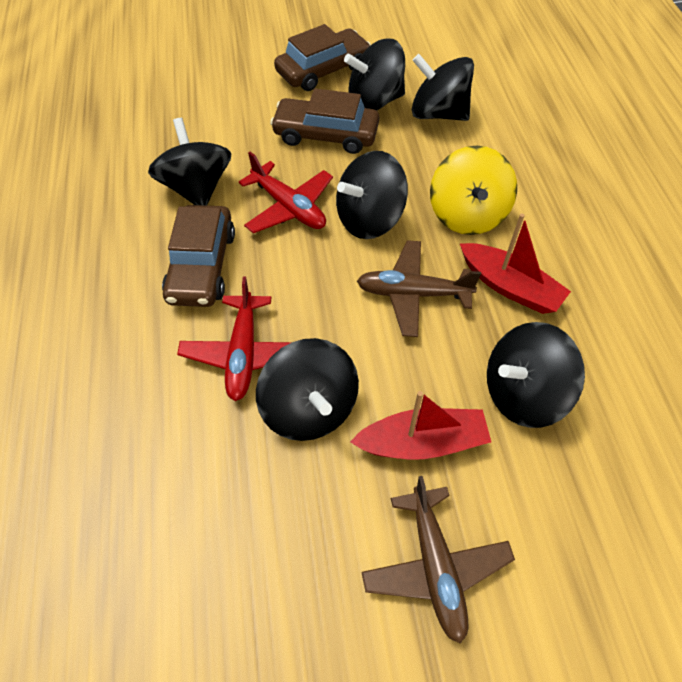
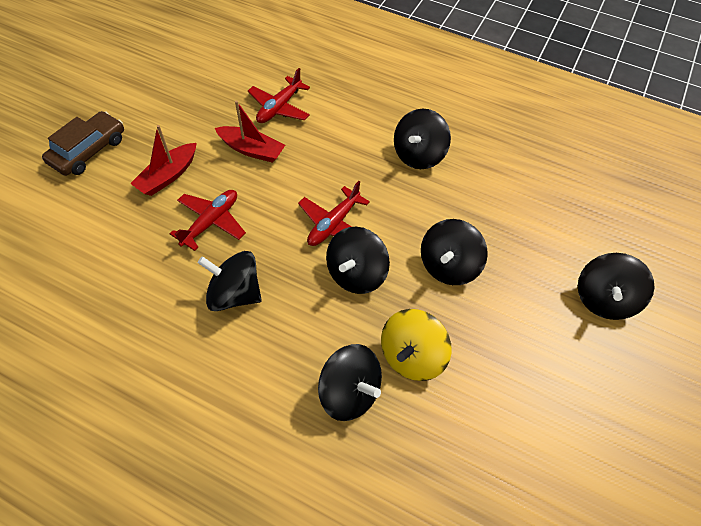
brown car: 3 -> 1
brown plane: 2 -> 0
red plane: 2 -> 3

